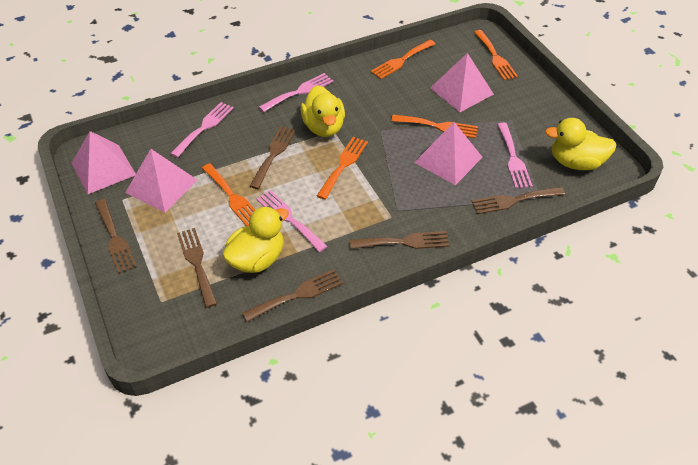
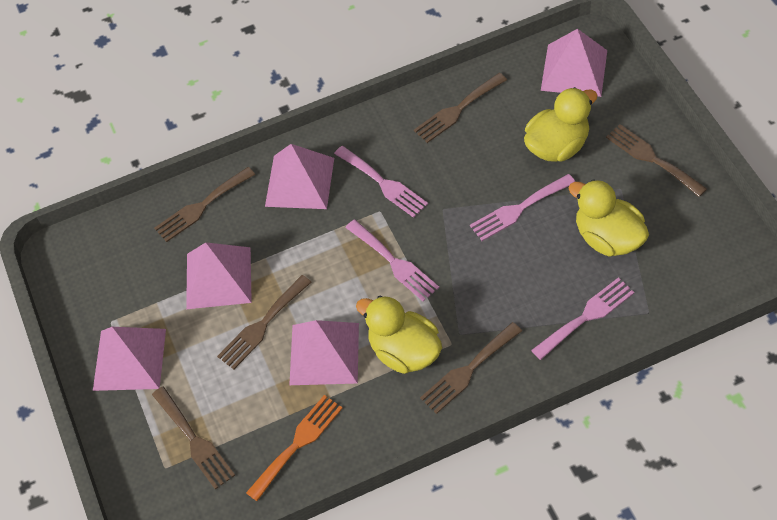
orange fork: 5 -> 1
pink pyramid: 4 -> 5

